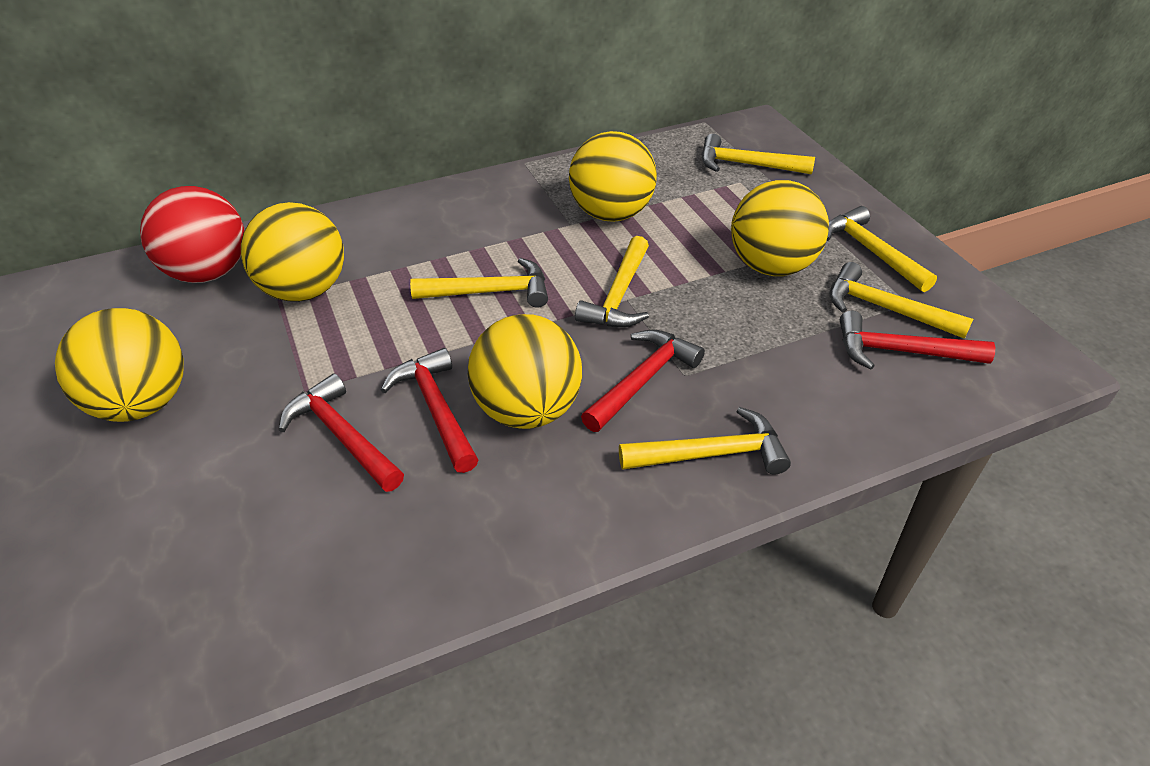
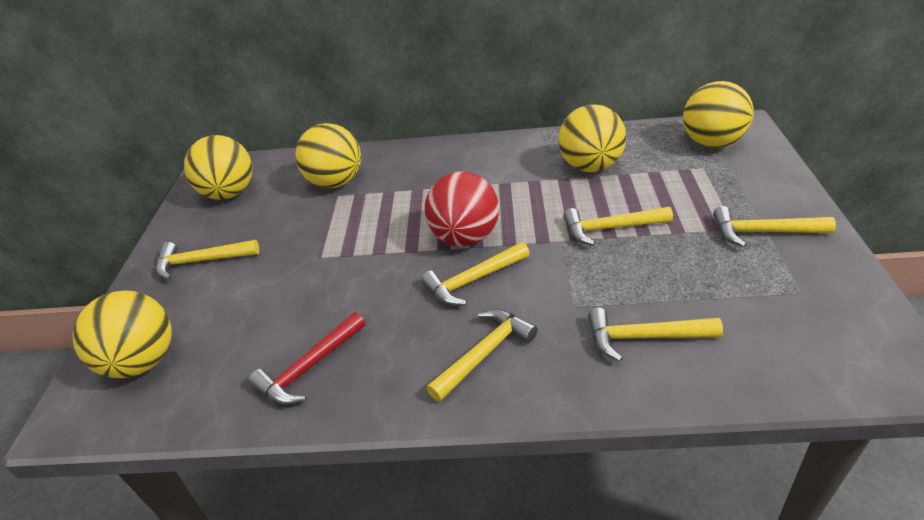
red hammer: 4 -> 1

